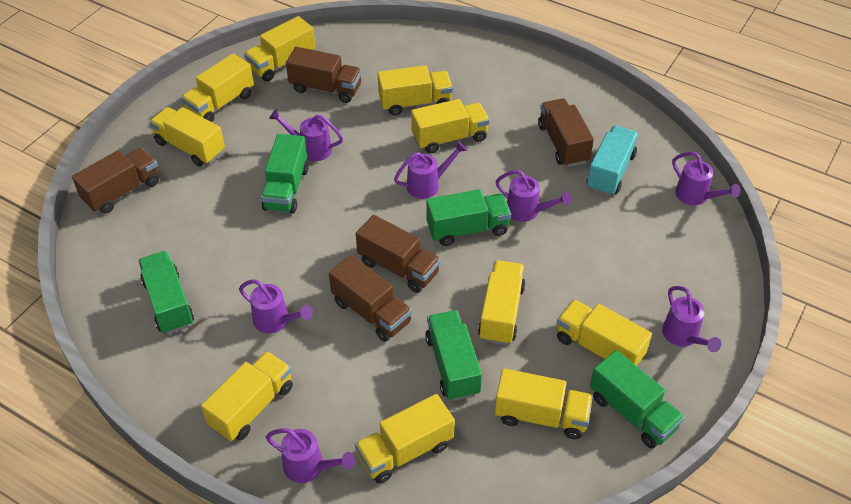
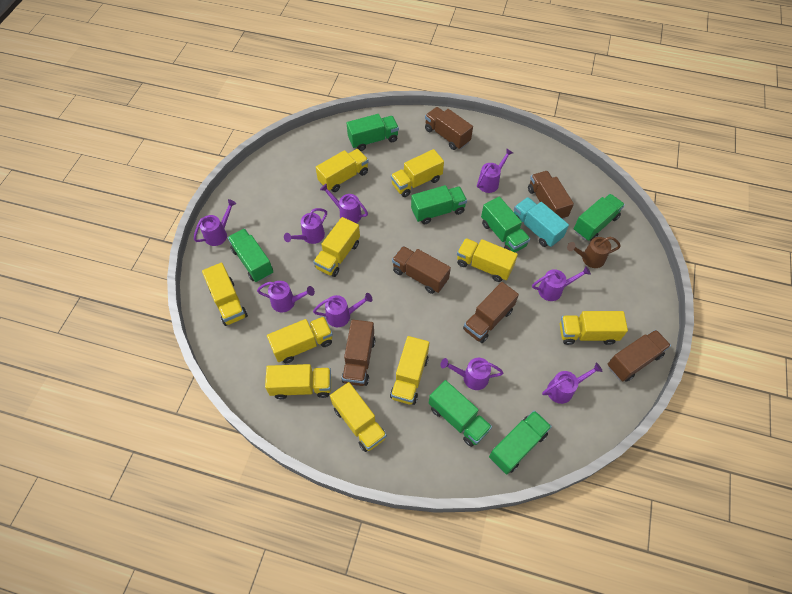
brown truck: 5 -> 6
brown watering can: 0 -> 1
green truck: 5 -> 7
purple watering can: 7 -> 9

